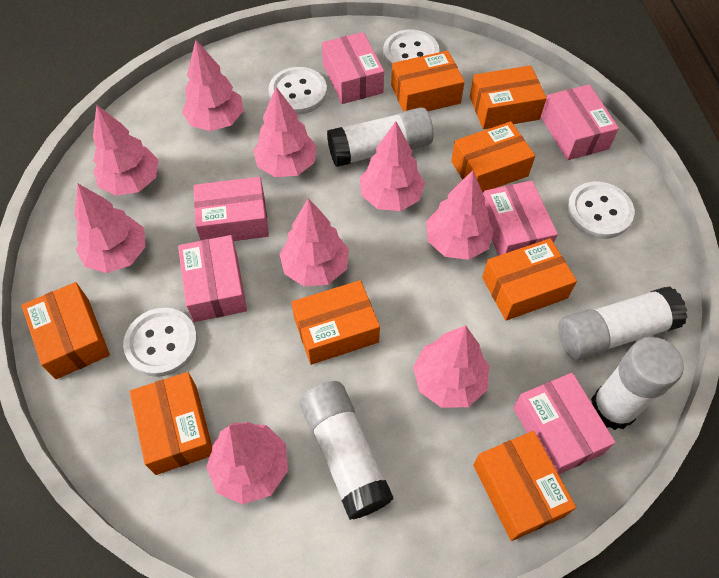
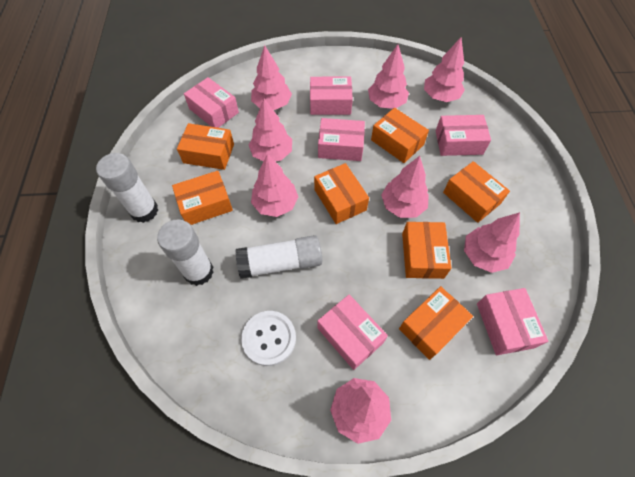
orange box: 8 -> 7
pink tree: 9 -> 8
white button: 4 -> 1
white glue stick: 4 -> 3

